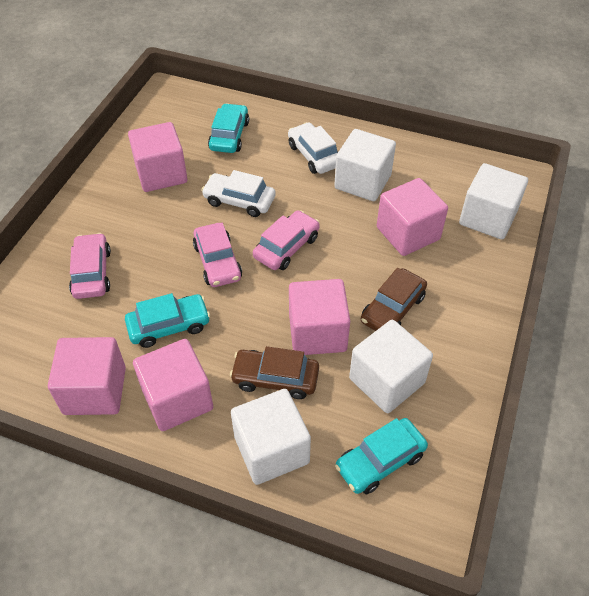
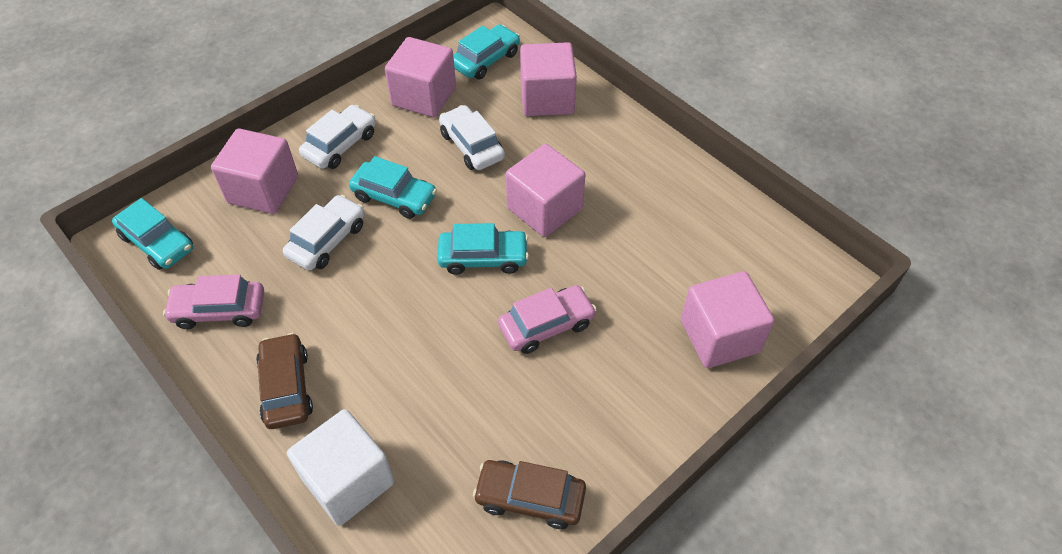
pink car: 3 -> 2
turquoise car: 3 -> 4
white car: 2 -> 3
white cube: 4 -> 1

